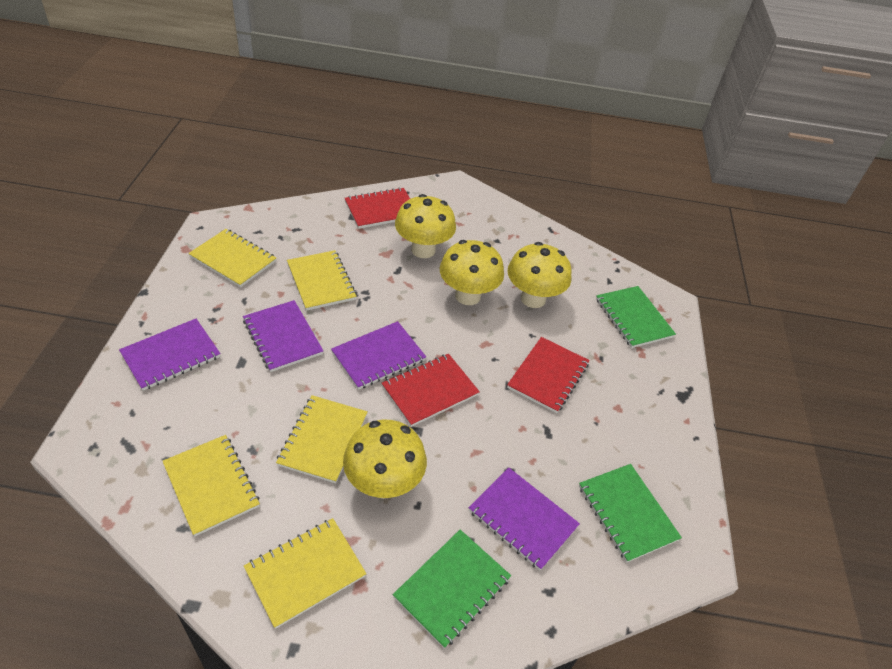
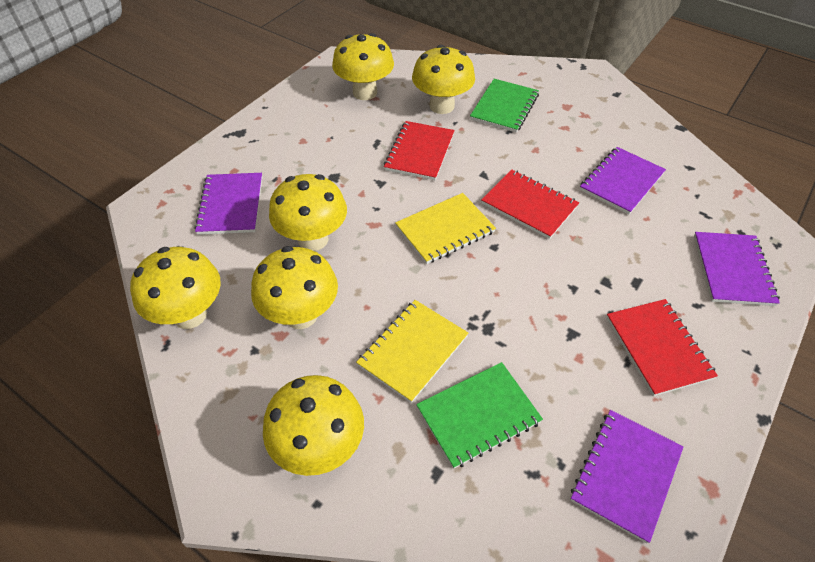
green notebook: 3 -> 2
yellow mushroom: 4 -> 6
yellow notebook: 5 -> 2

